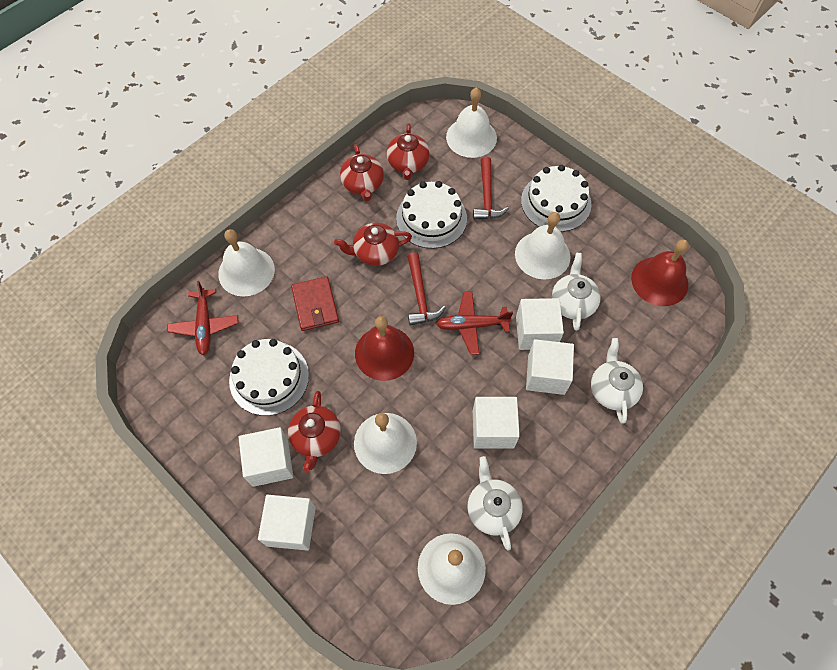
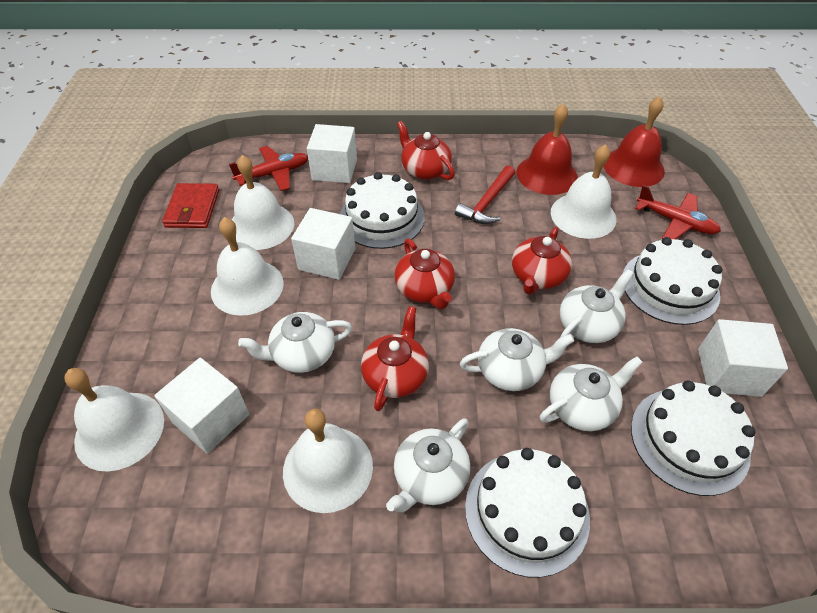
red hammer: 2 -> 1
white cake: 3 -> 4
white cube: 5 -> 4
white teapot: 3 -> 5

